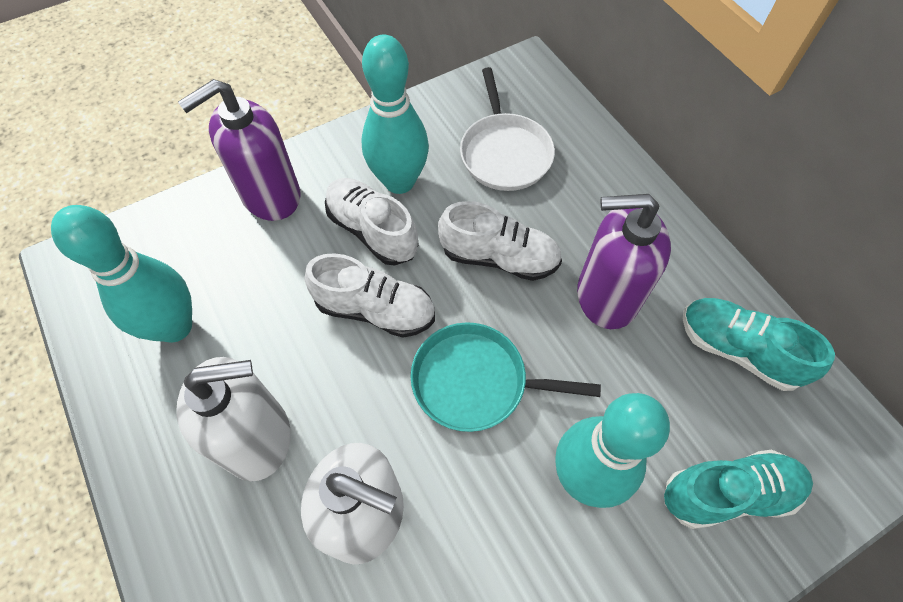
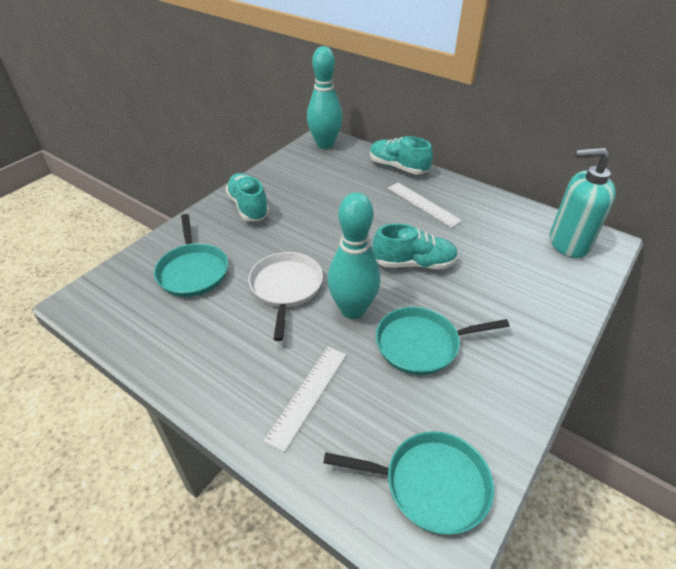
purple soap dispenser: 2 -> 0
turquoise bowling pin: 3 -> 2
turquoise pan: 1 -> 3
turquoise shoe: 2 -> 3
turquoise soap dispenser: 0 -> 1
white ruler: 0 -> 2
white shoe: 3 -> 0
white soap dispenser: 2 -> 0

